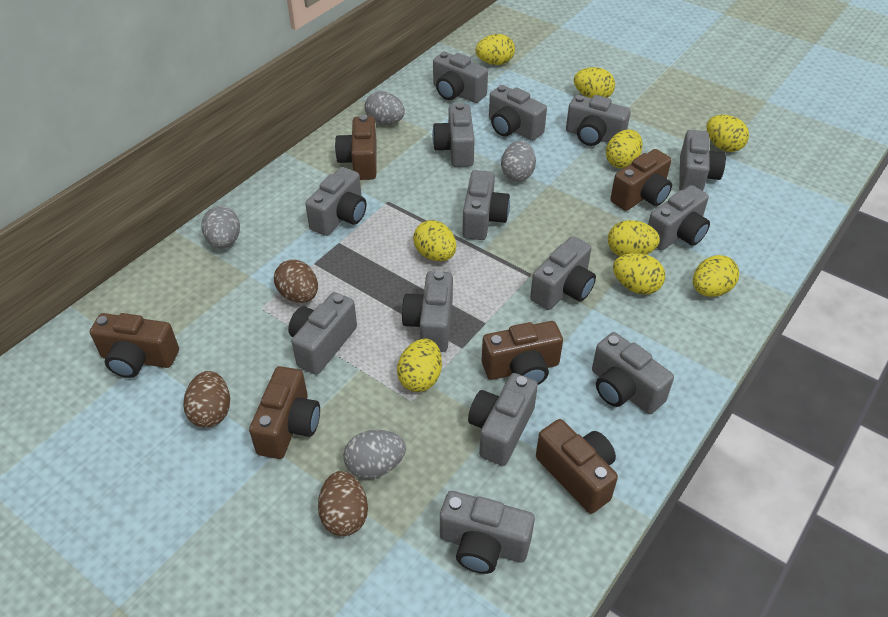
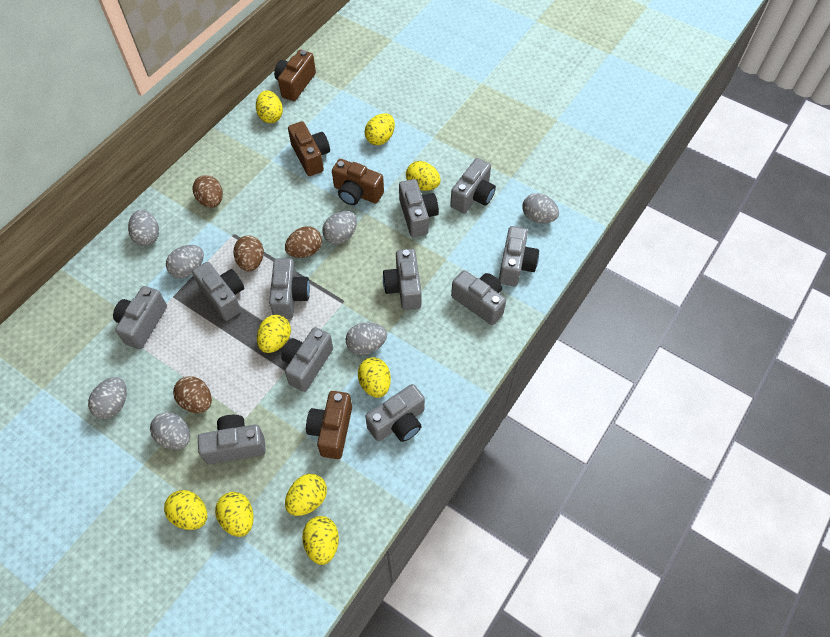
brown camera: 6 -> 4
brown egg: 3 -> 4
grey camera: 14 -> 11
grey egg: 4 -> 7

